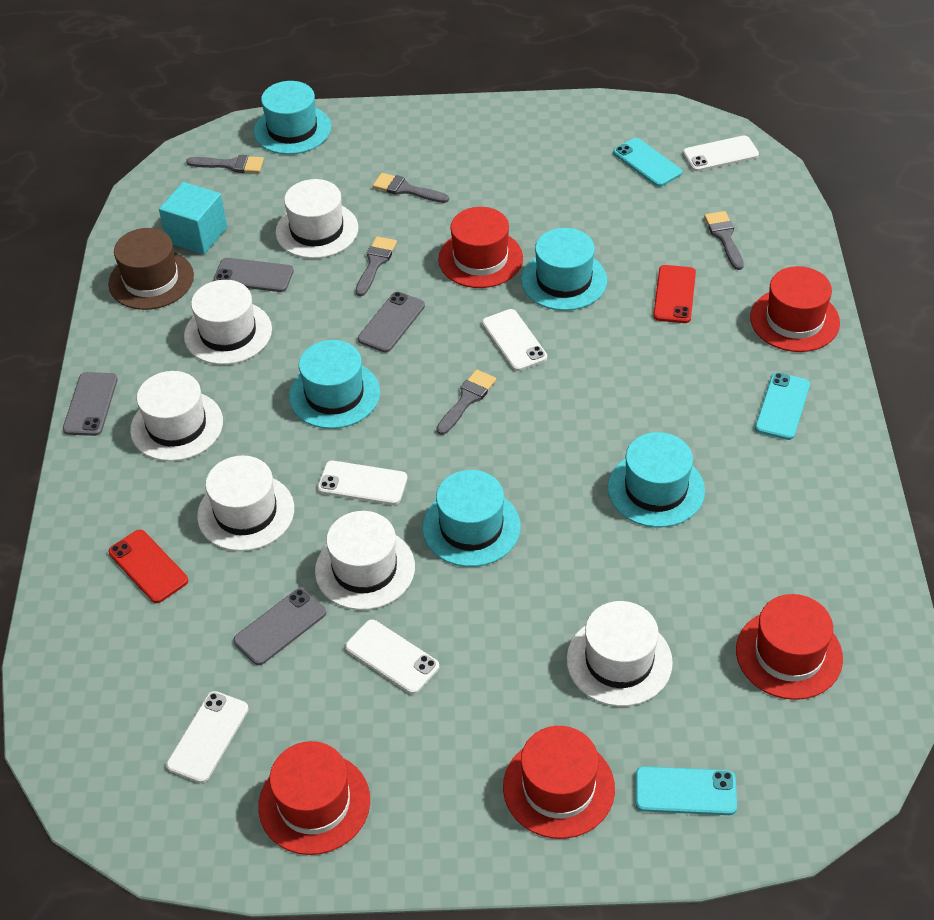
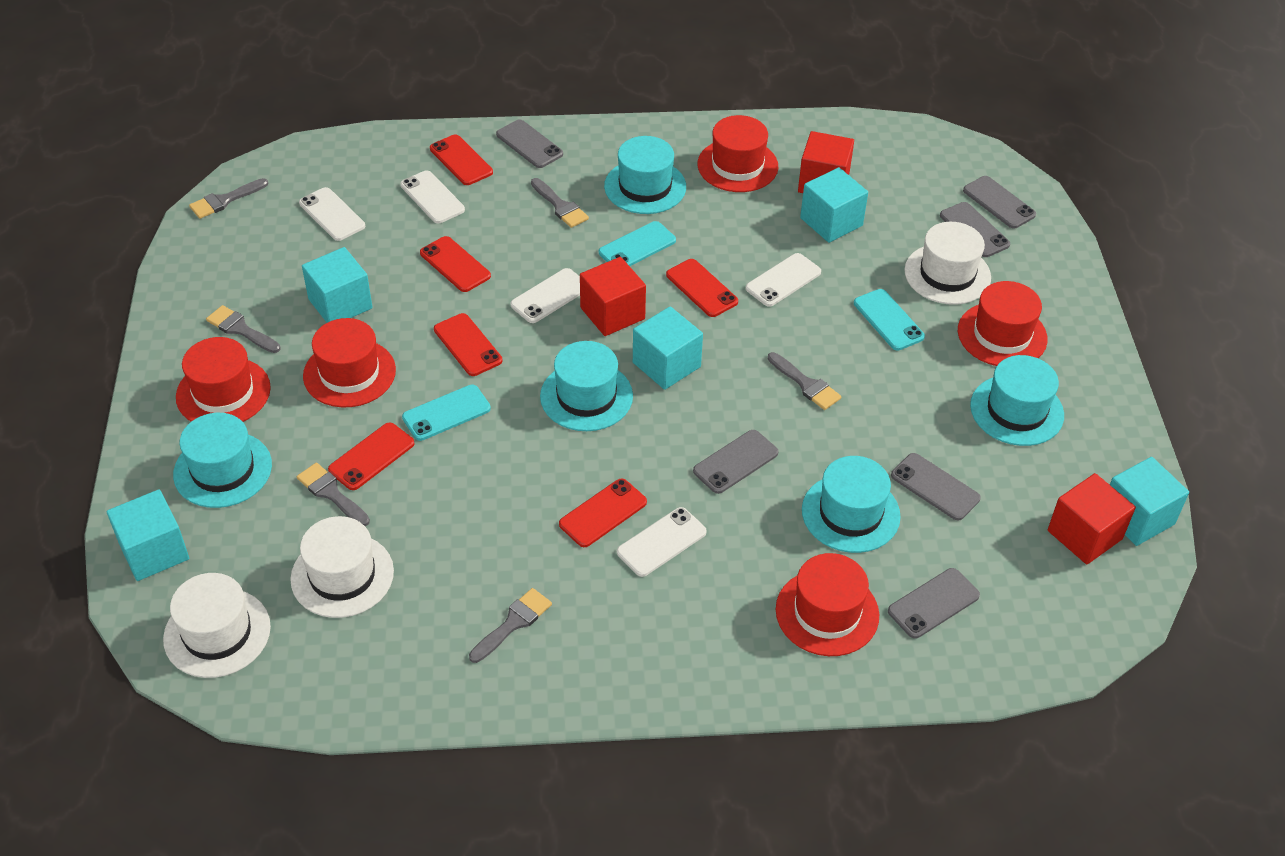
brown hat: 1 -> 0
grey brush: 5 -> 6
grey phone: 4 -> 6
red cube: 0 -> 3
red phone: 2 -> 6
turquoise cube: 1 -> 5
white hat: 6 -> 3

